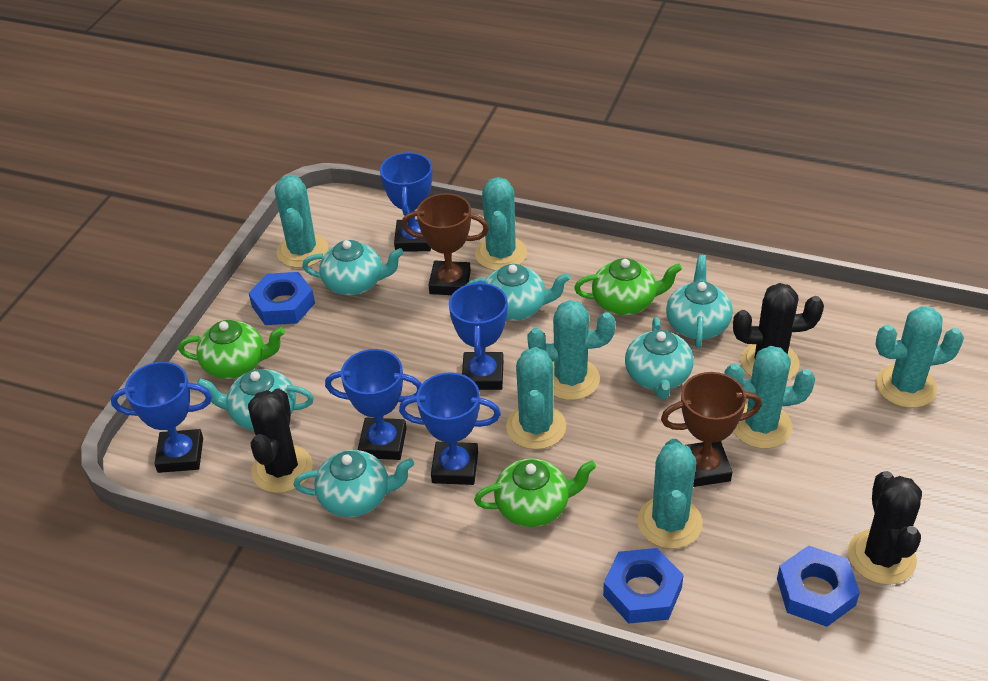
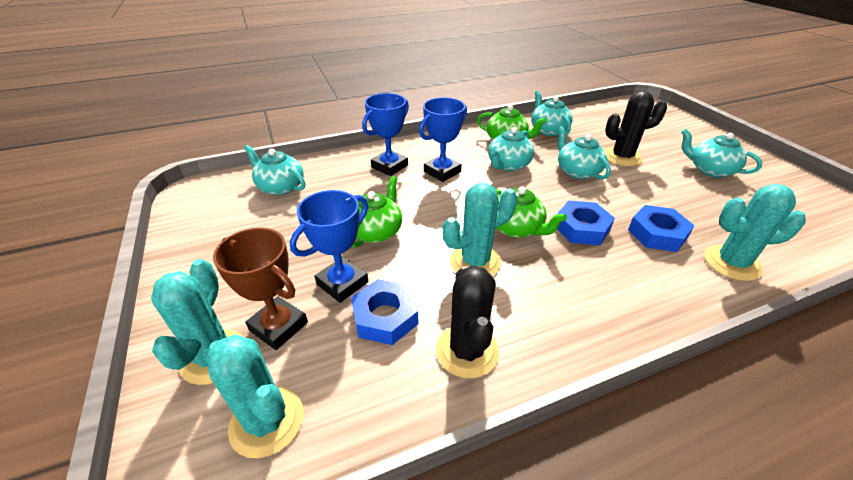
black cactus: 3 -> 2
blue trophy: 5 -> 3
brown trophy: 2 -> 1
turquoise cactus: 7 -> 4
turquoise teapot: 6 -> 5

